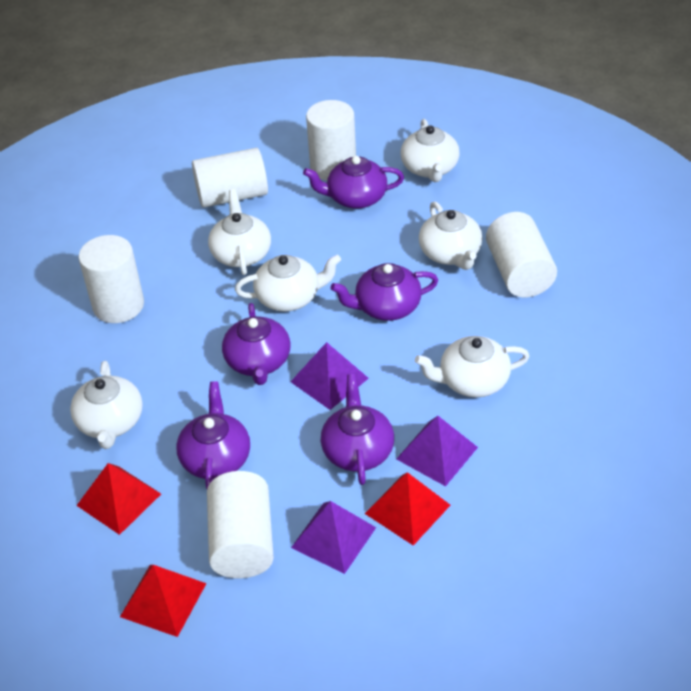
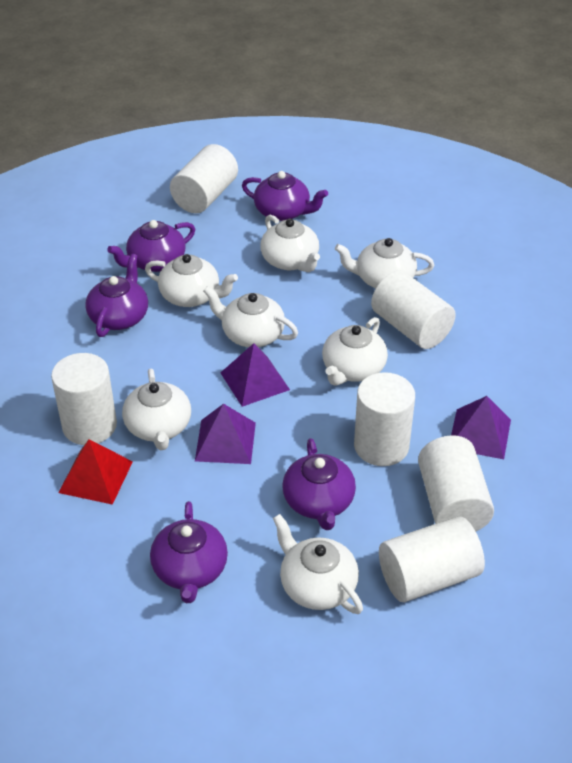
red pyramid: 3 -> 1
white cylinder: 5 -> 6
white teapot: 6 -> 7

